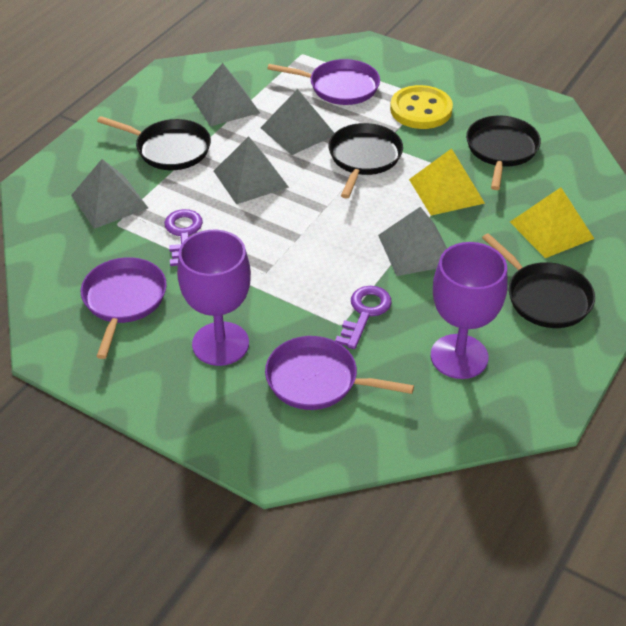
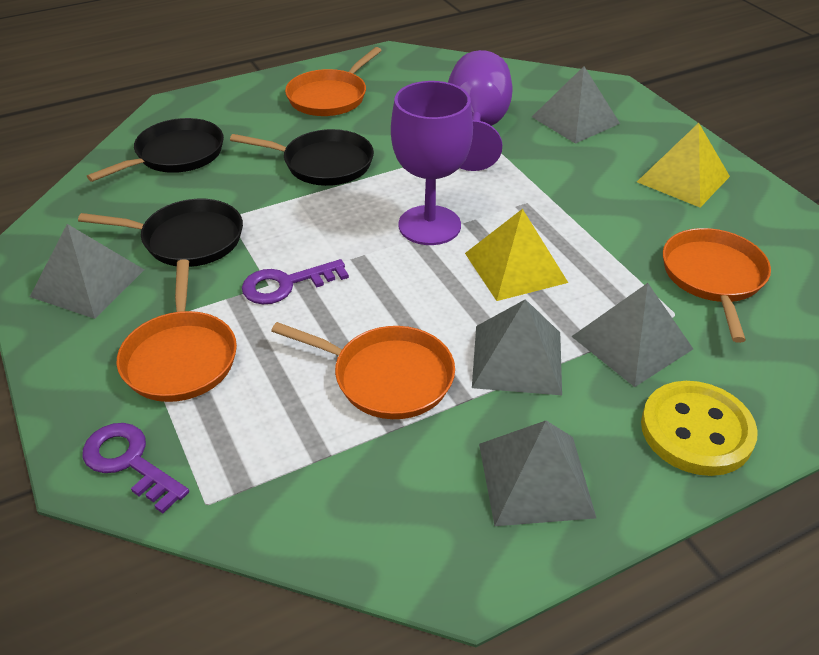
black pan: 4 -> 3
orange pan: 0 -> 4
purple pan: 3 -> 0

